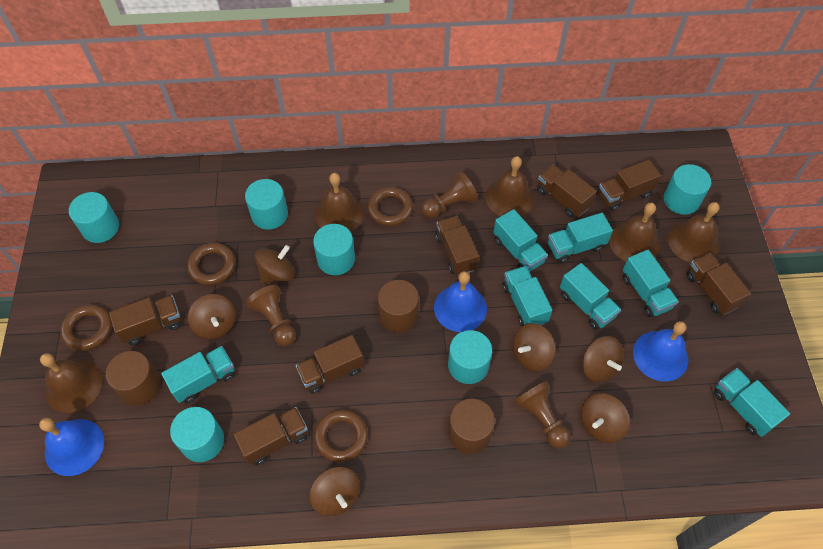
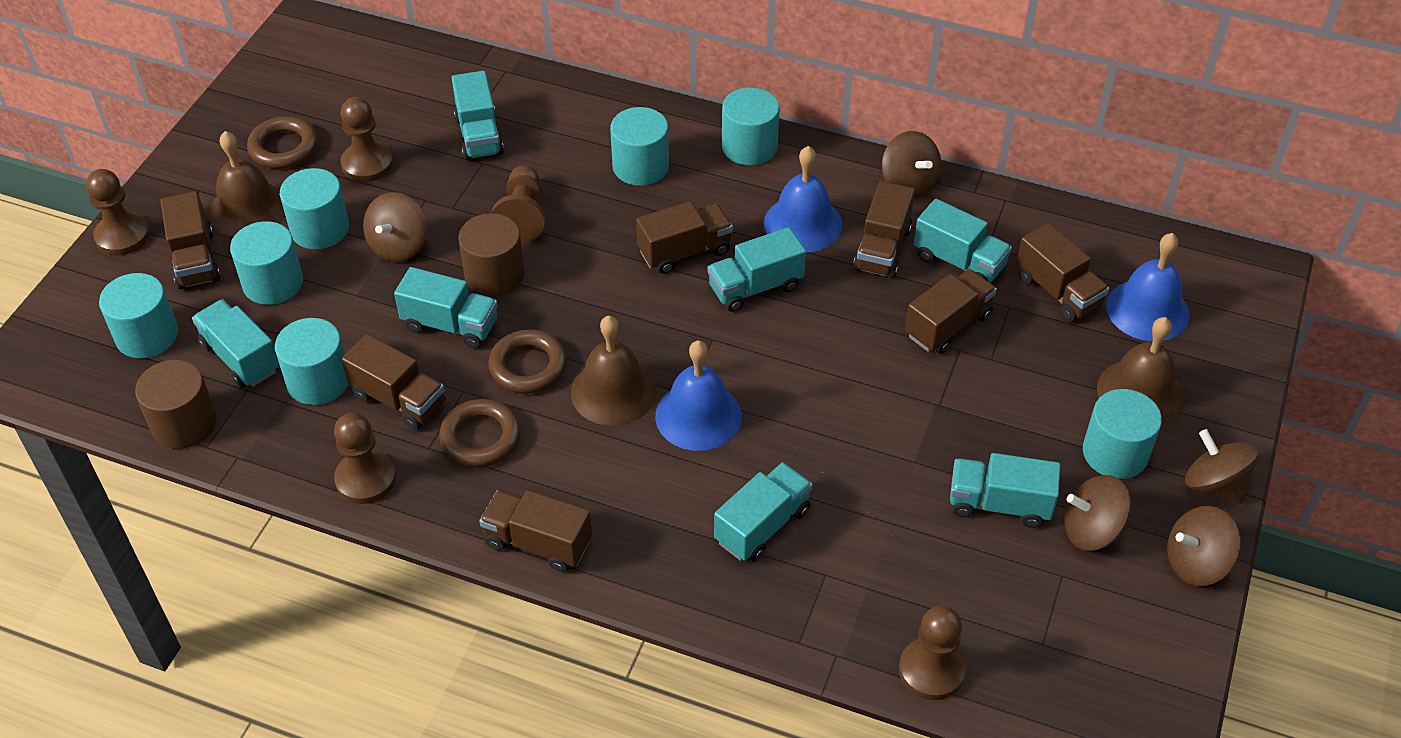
brown bell: 5 -> 3
brown cylinder: 3 -> 2
brown pawn: 3 -> 5
brown ring: 4 -> 3
brown spinning top: 6 -> 5
turquoise cylinder: 6 -> 7

